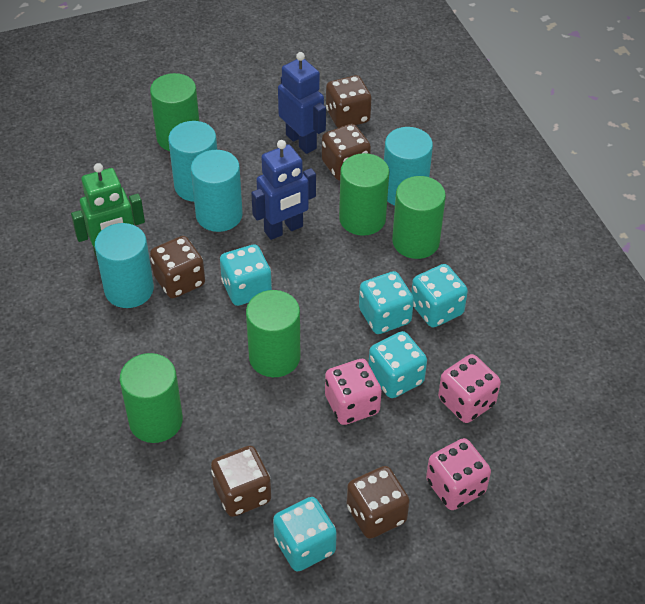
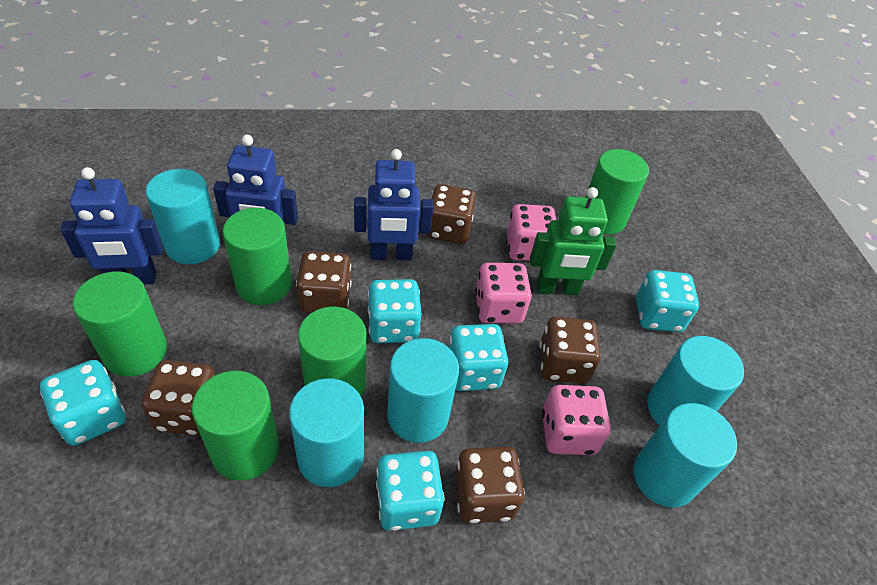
blue robot: 2 -> 3
turquoise cylinder: 4 -> 5

